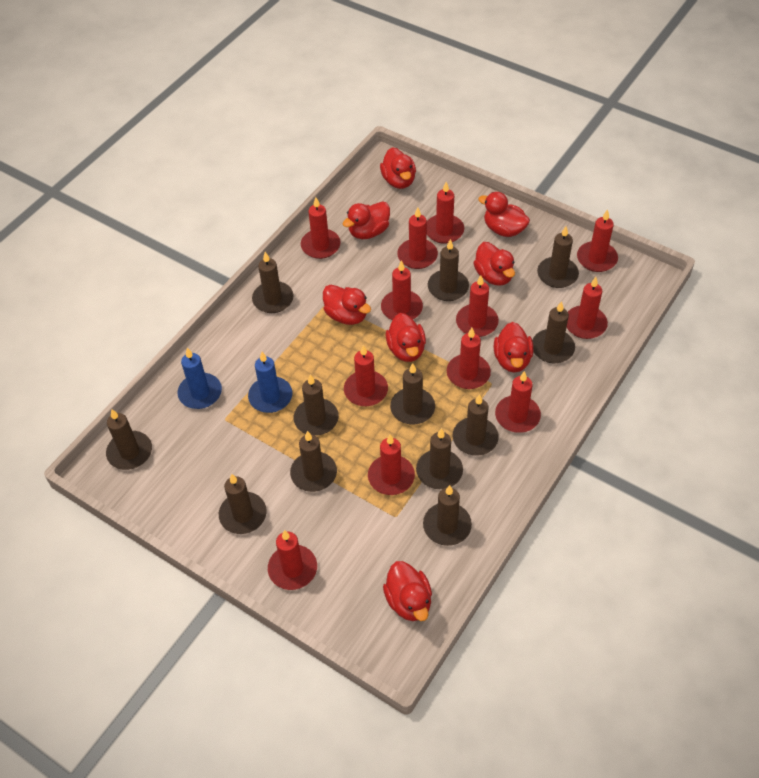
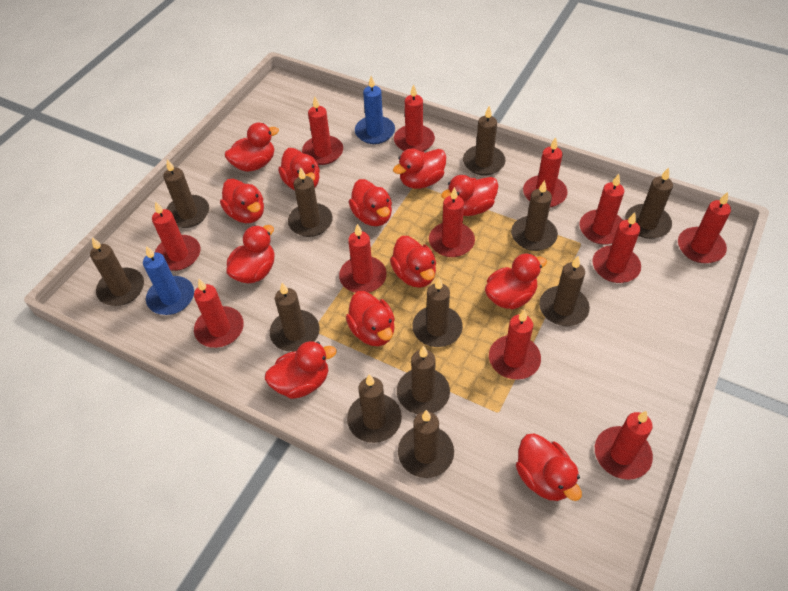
red duck: 8 -> 12

